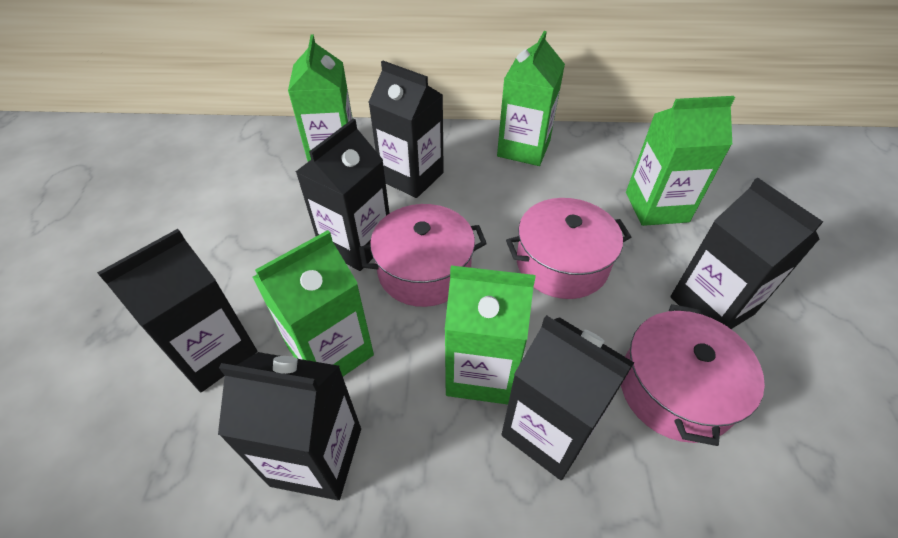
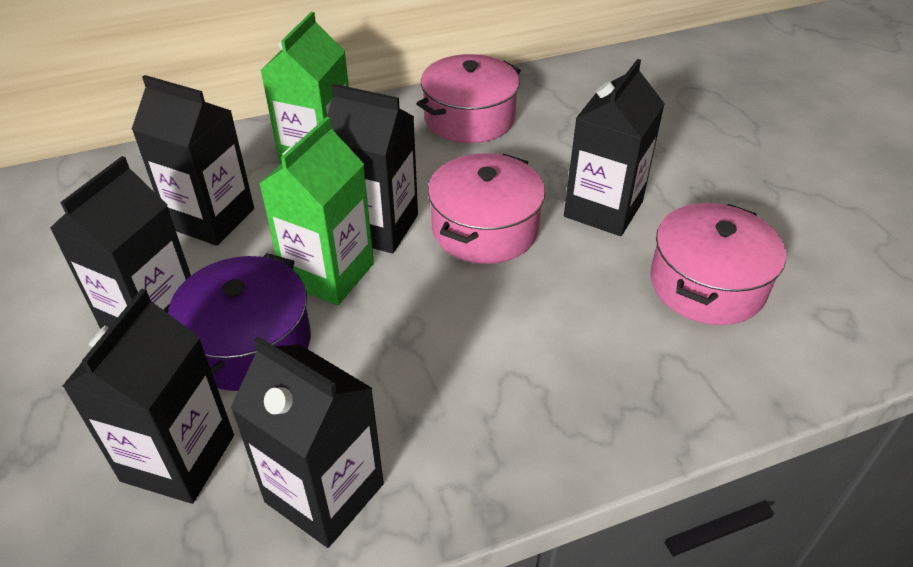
green carton: 5 -> 2
purple pot: 0 -> 1

